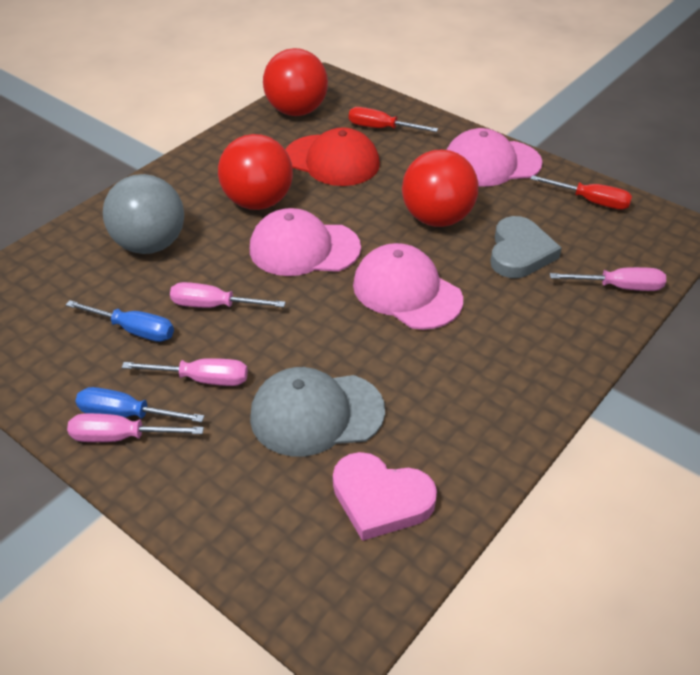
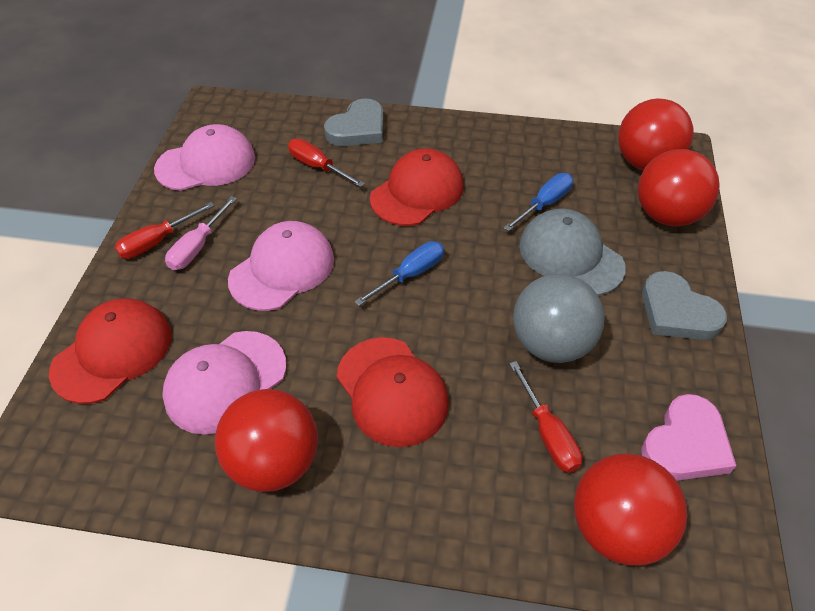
grey heart: 1 -> 2
pink screwdriver: 4 -> 1
red ball: 3 -> 4
red cap: 1 -> 3
red screwdriver: 2 -> 3

